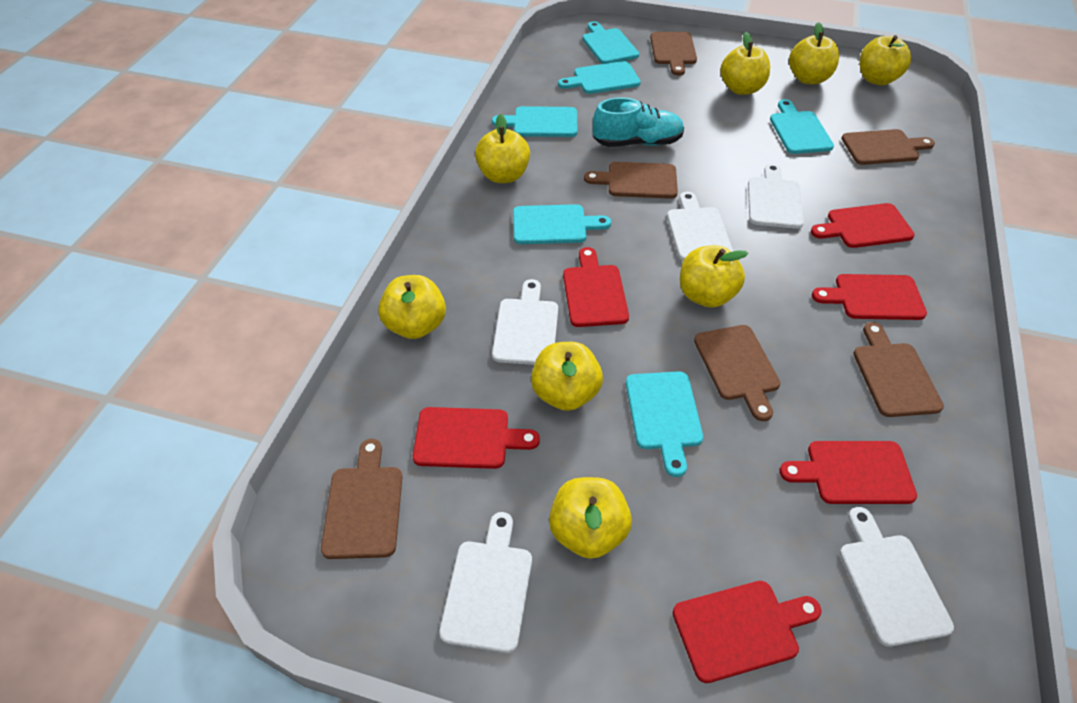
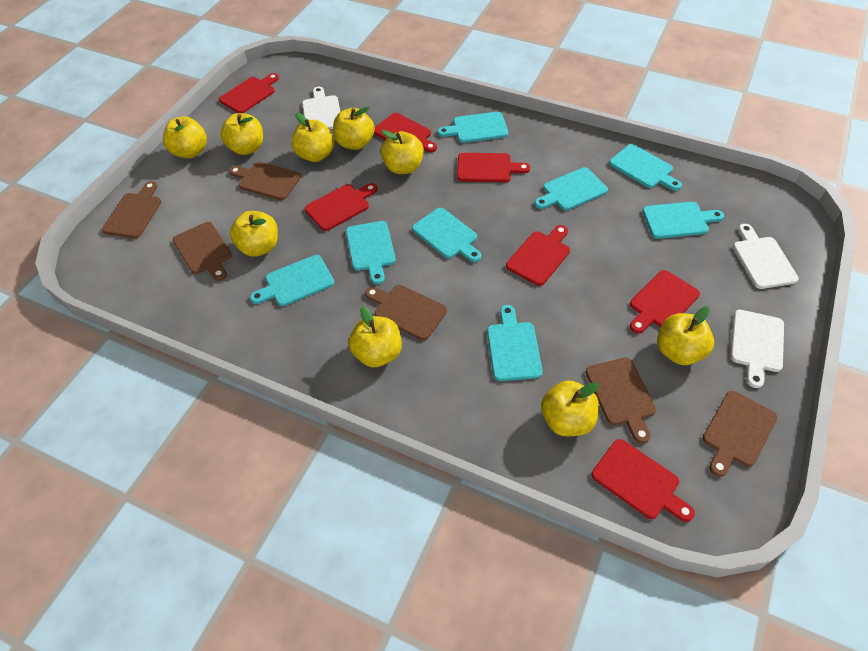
red cutting board: 6 -> 7
turquoise cutting board: 6 -> 8
turquoise shoe: 1 -> 0
white cutting board: 5 -> 3
yellow apple: 8 -> 9

